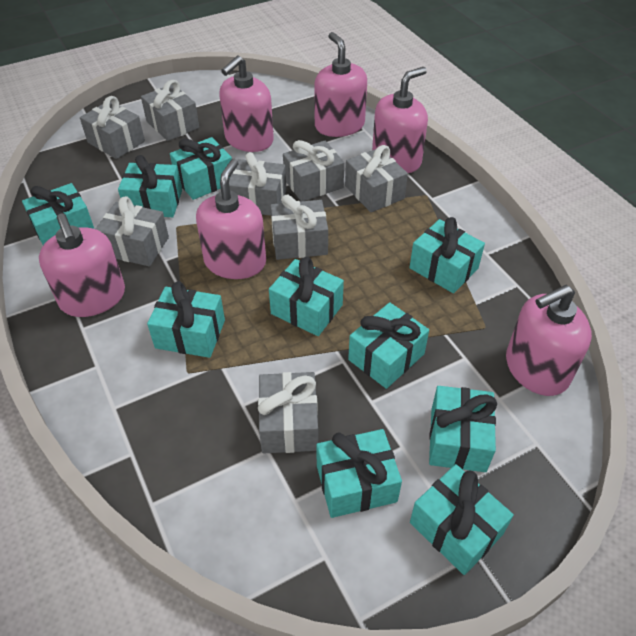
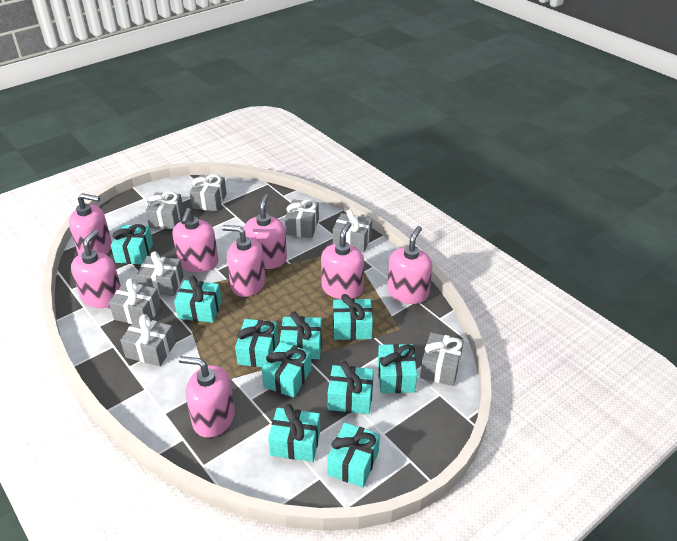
pink soap dispenser: 6 -> 8

